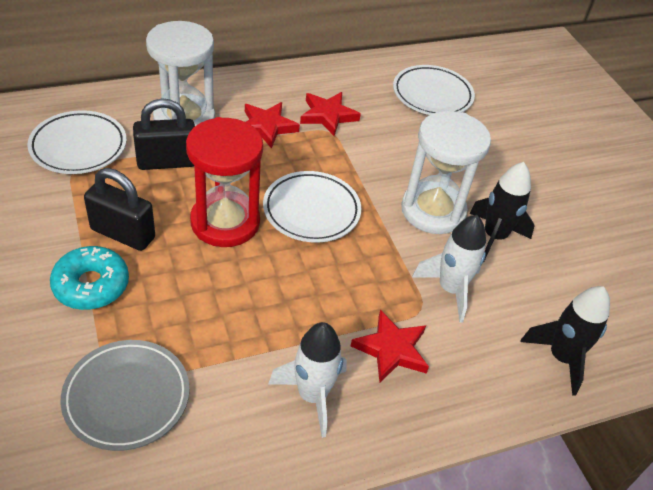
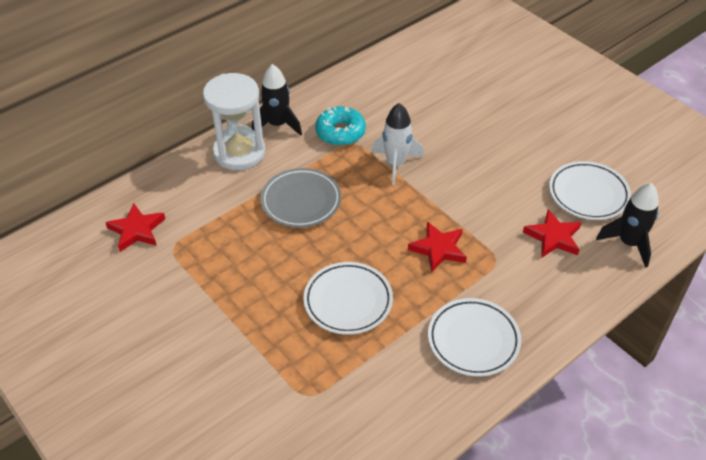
black padlock: 2 -> 0
red hourglass: 1 -> 0
white hourglass: 2 -> 1
white rocket: 2 -> 1

